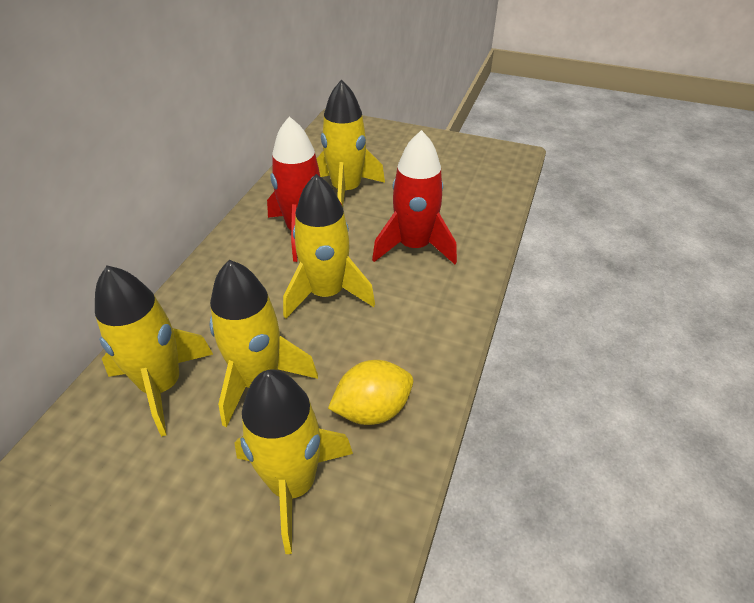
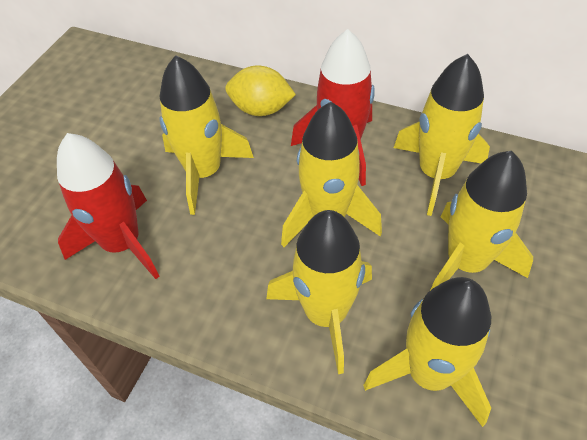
yellow rocket: 5 -> 6

